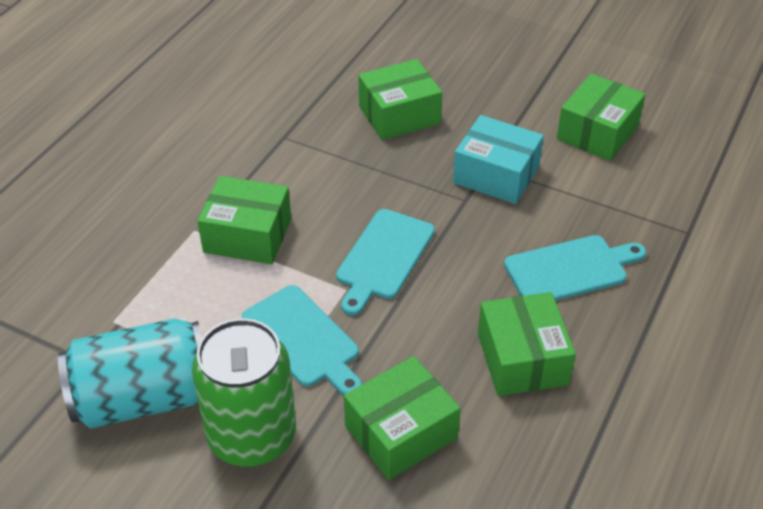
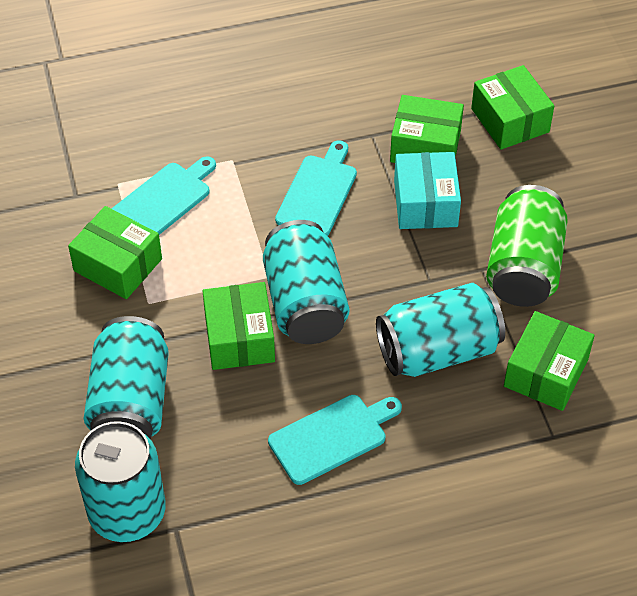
turquoise can: 1 -> 4

